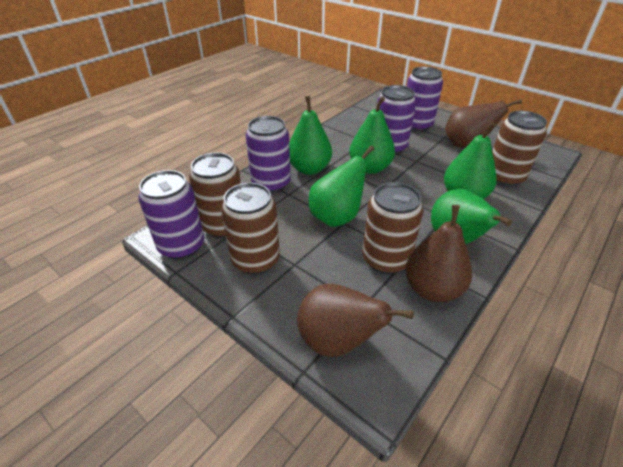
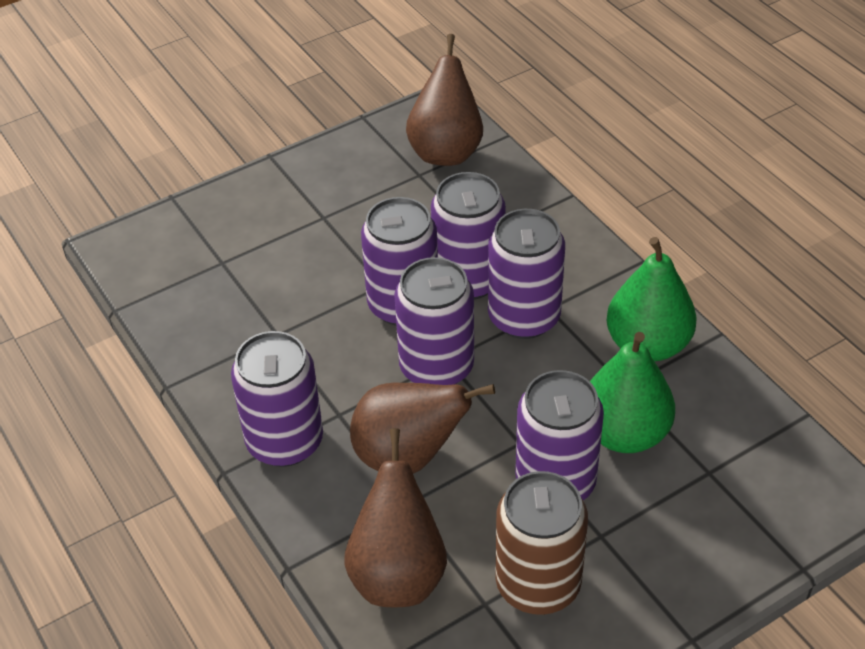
brown can: 4 -> 1
green pear: 5 -> 2
purple can: 4 -> 6

